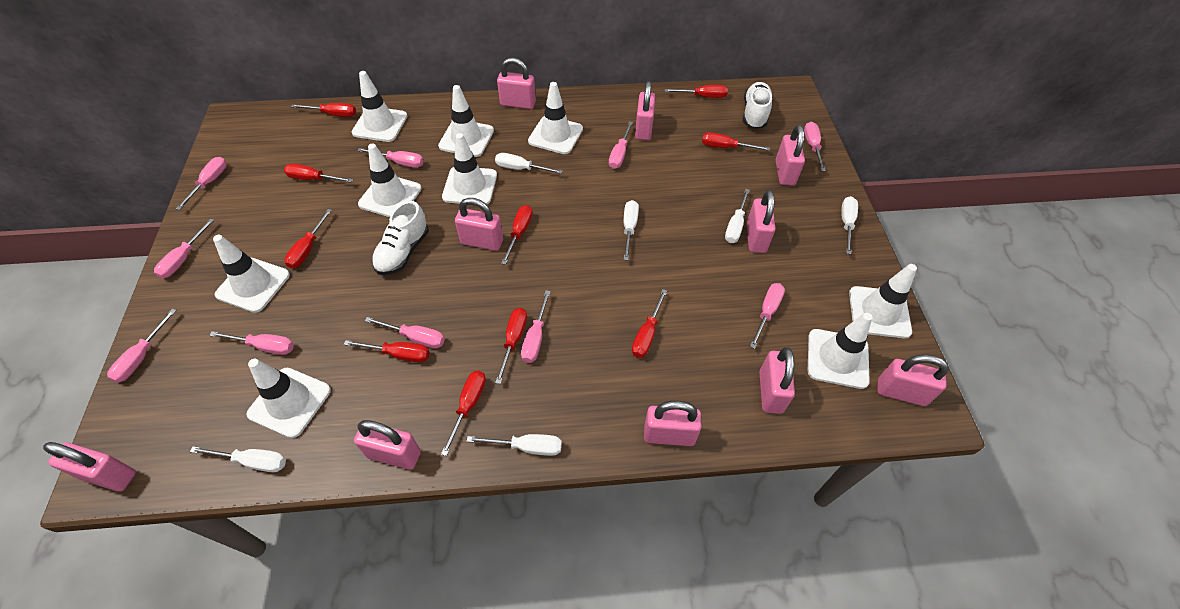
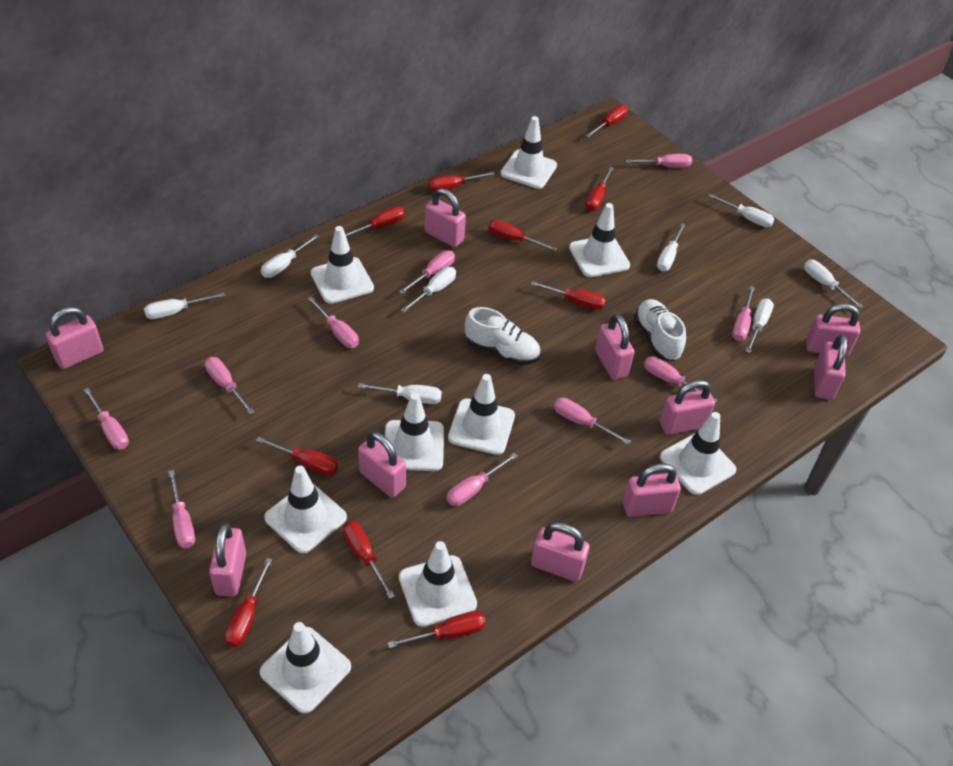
white screwdriver: 6 -> 8

